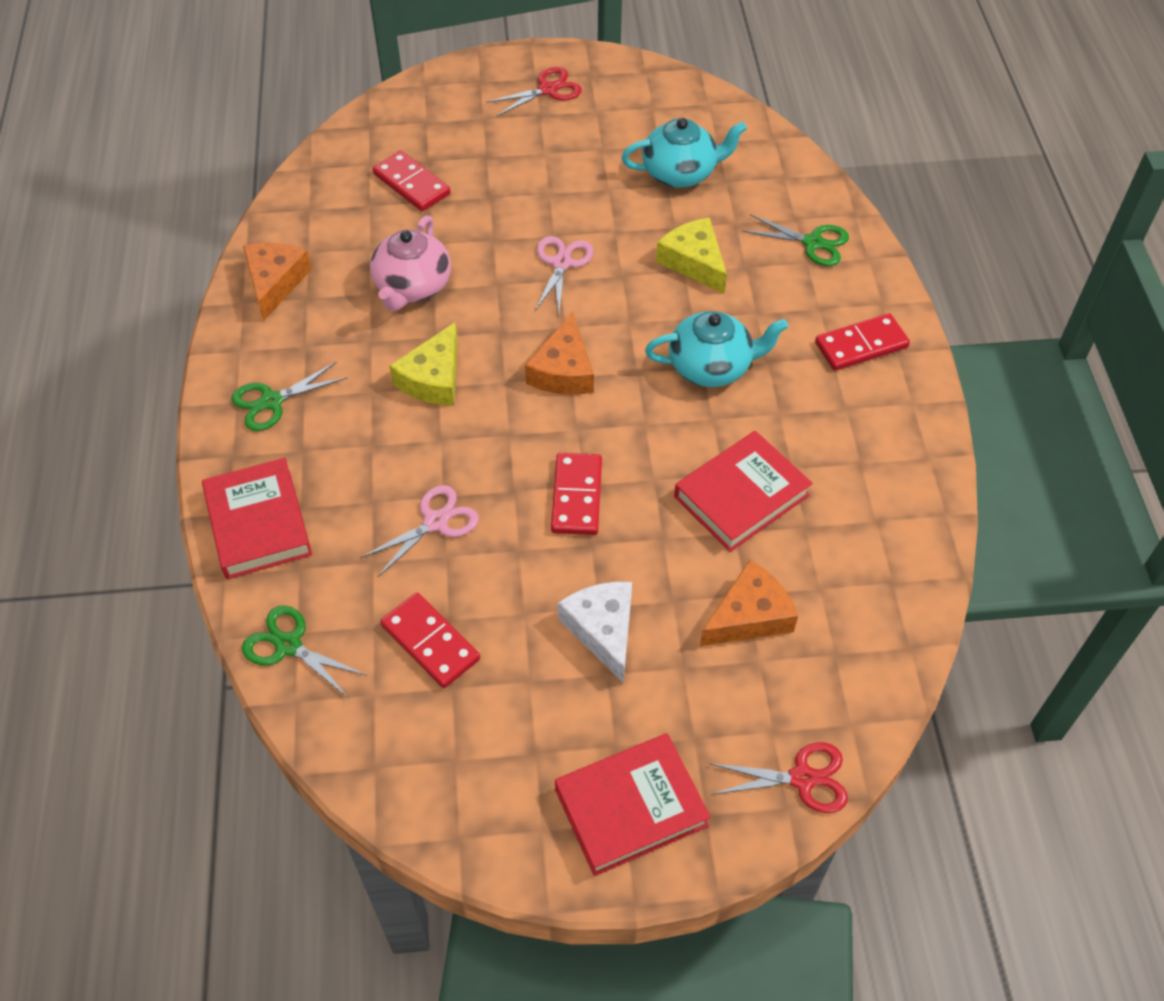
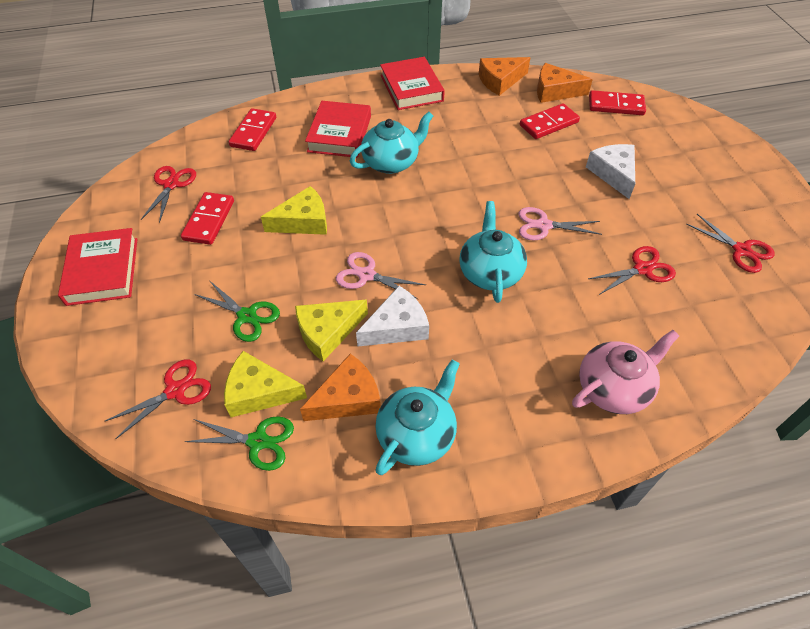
green scissors: 3 -> 2
red scissors: 2 -> 4
turquoise teapot: 2 -> 3
white cheese: 1 -> 2
yellow cheese: 2 -> 3

